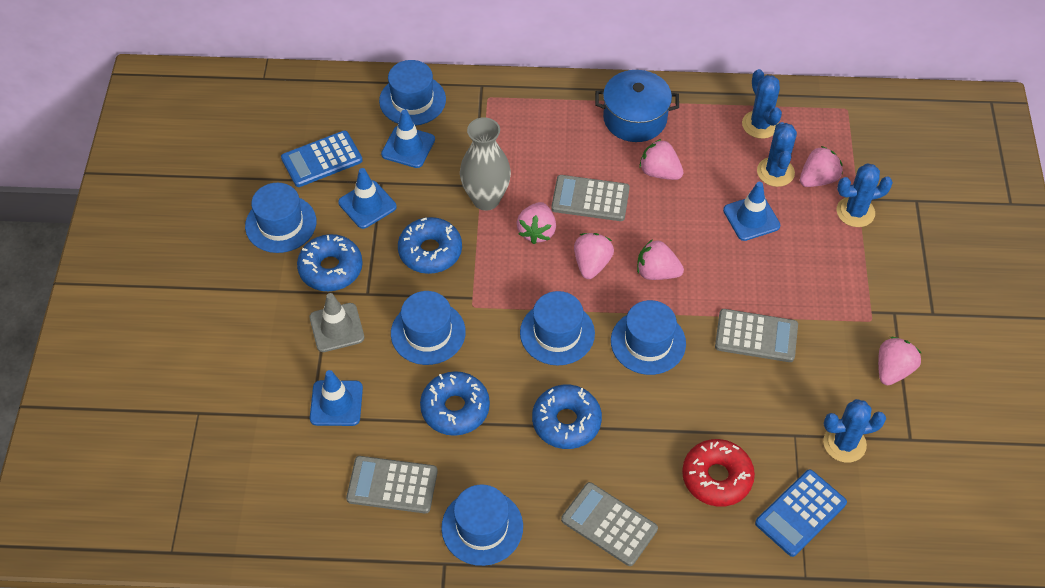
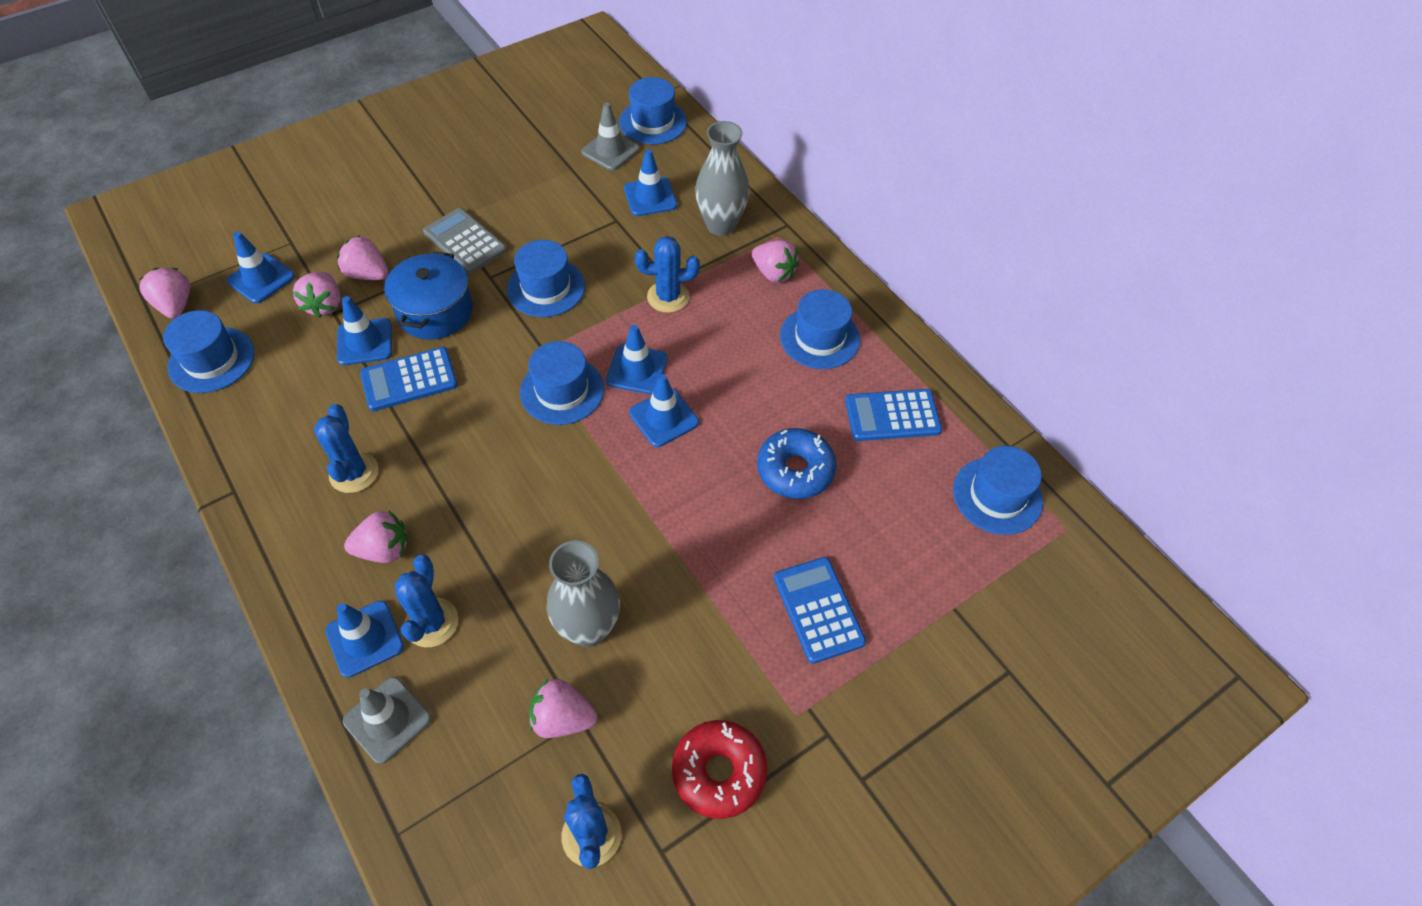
blue calculator: 2 -> 3
blue donut: 4 -> 1
blue traffic cone: 4 -> 6
grey calculator: 4 -> 1
grey traffic cone: 1 -> 2
grey vase: 1 -> 2

